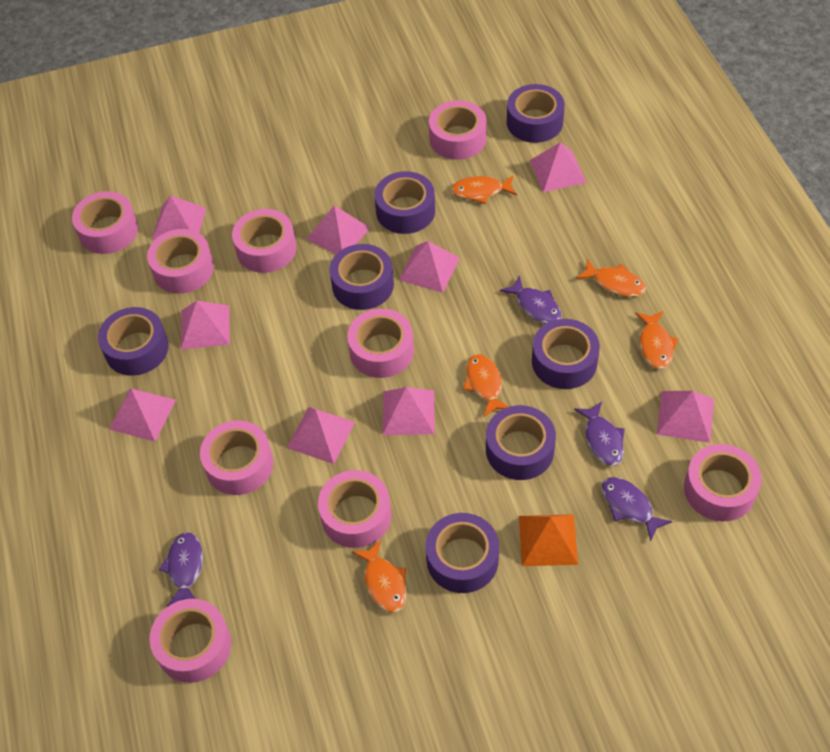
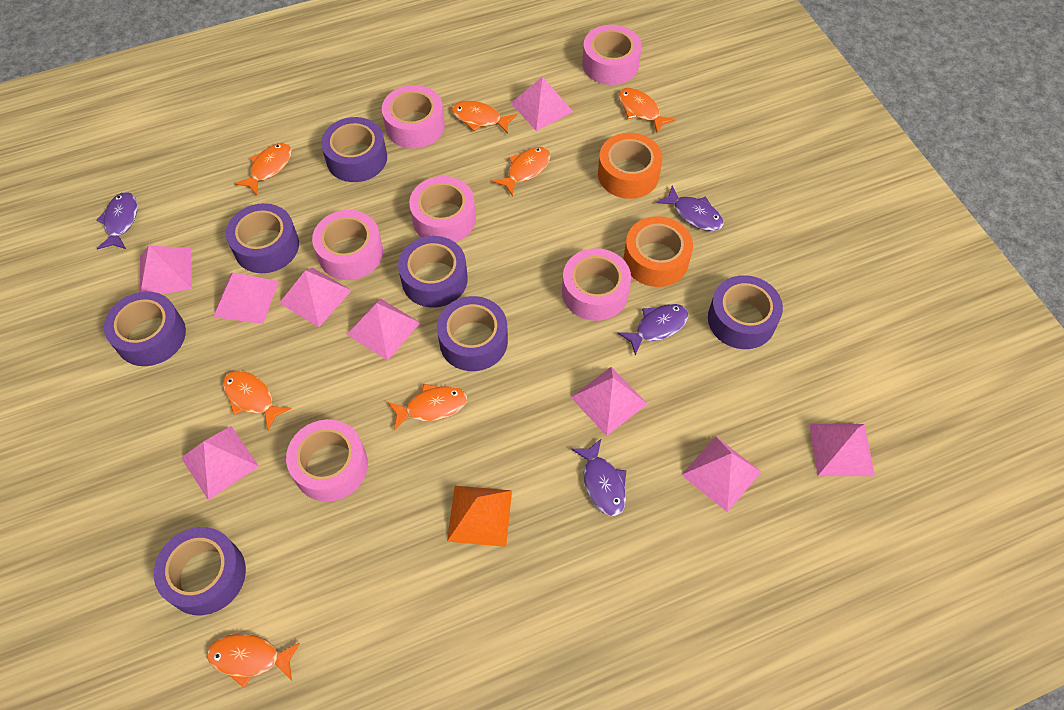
orange fish: 5 -> 7
orange tape: 0 -> 2
pink tape: 9 -> 6

